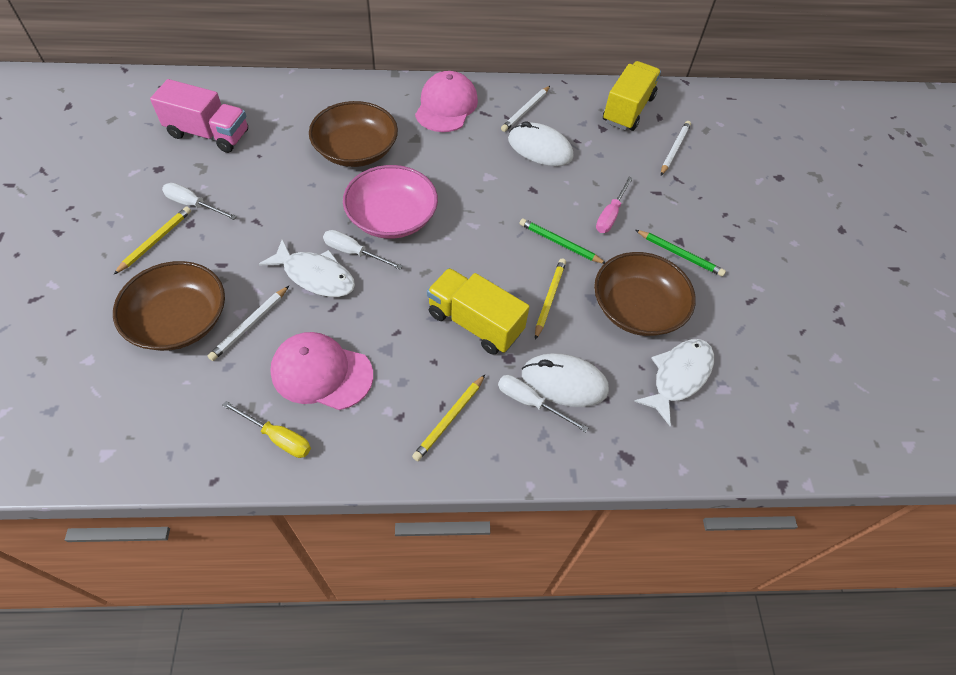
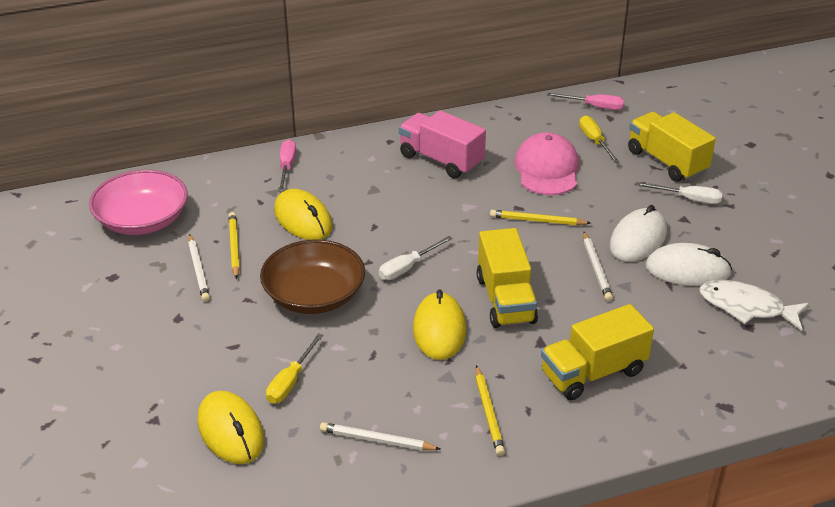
brown bowl: 3 -> 1
green pencil: 2 -> 0
pink cap: 2 -> 1
pink screwdriver: 1 -> 2
white fish: 2 -> 1
white screwdriver: 3 -> 2
yellow mouse: 0 -> 3
yellow screwdriver: 1 -> 2
yellow truck: 2 -> 3

